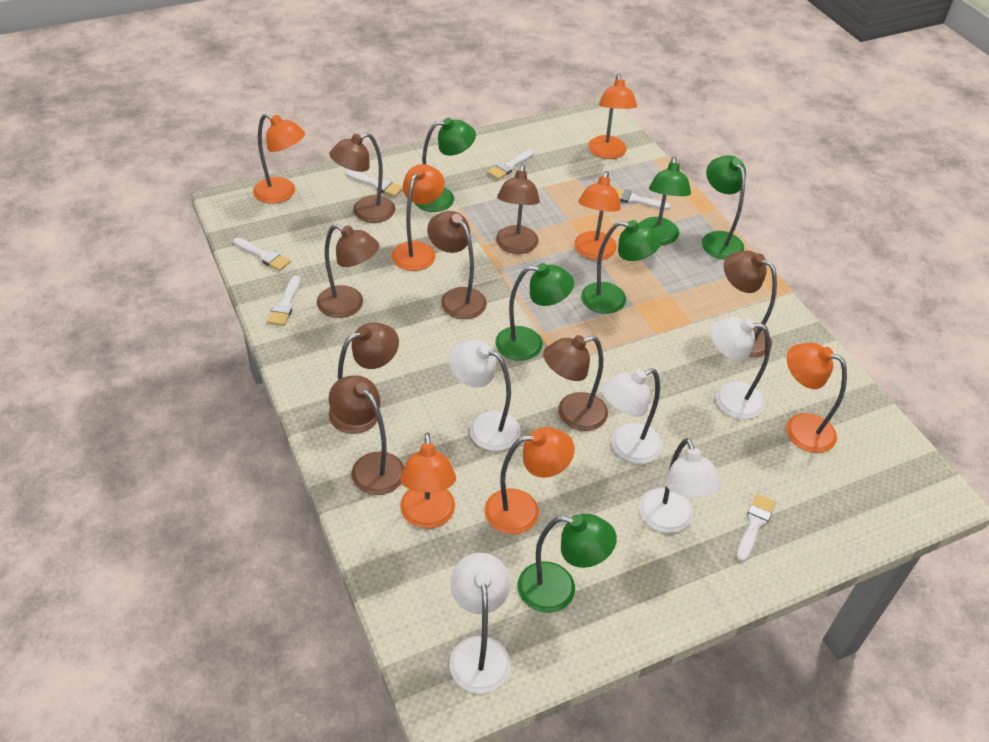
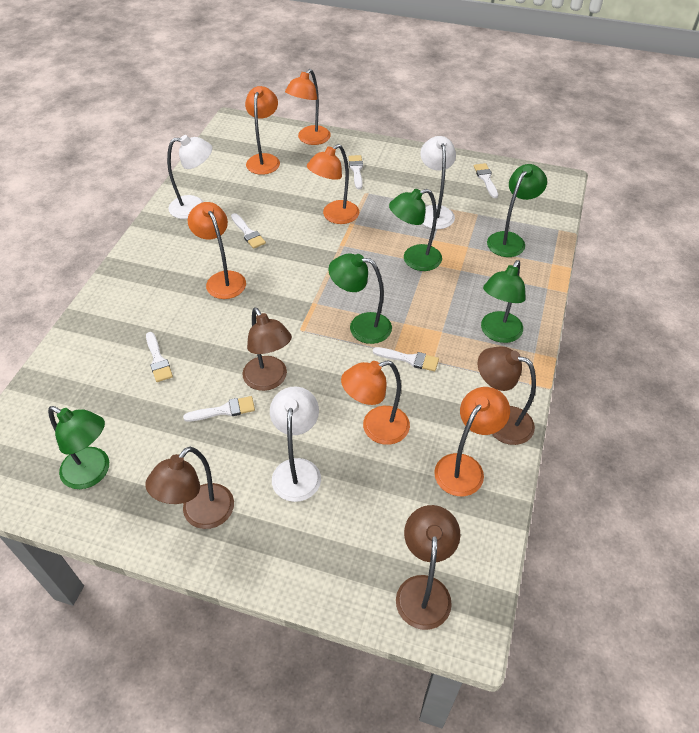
brown lamp: 8 -> 4
green lamp: 6 -> 5
orange lamp: 7 -> 6
white lamp: 5 -> 3

